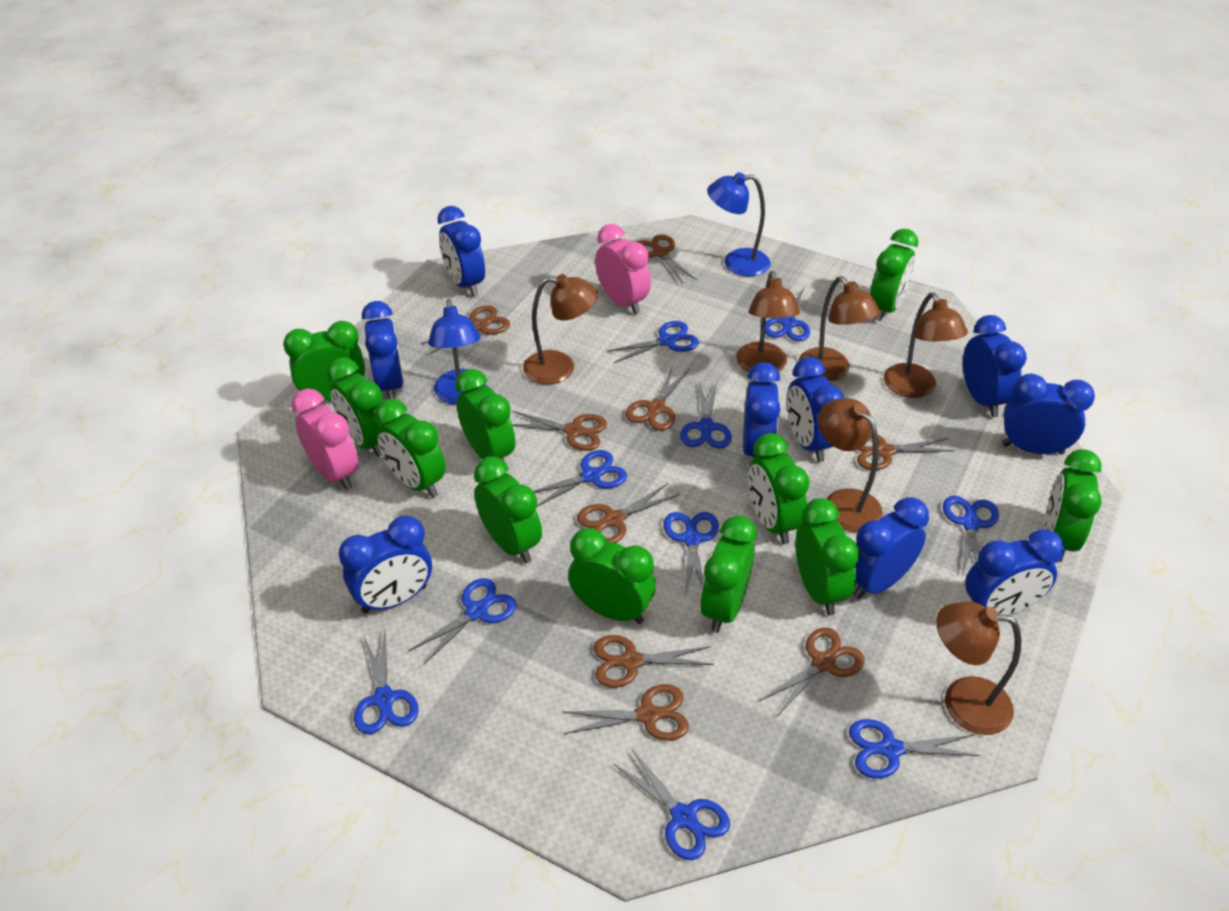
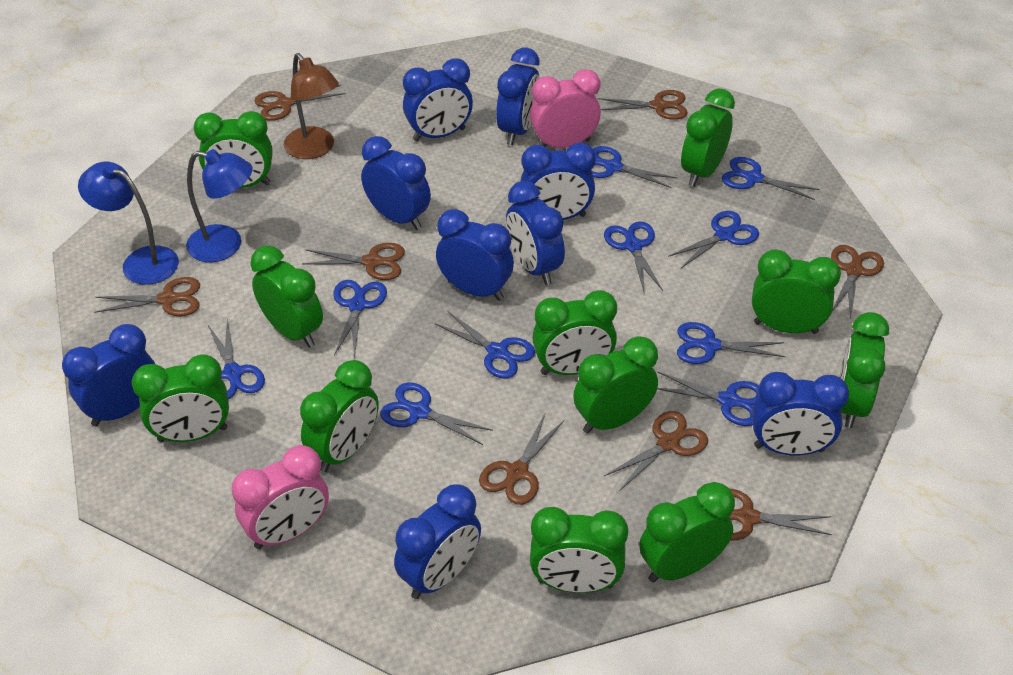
brown lamp: 6 -> 1
brown scissors: 9 -> 8

